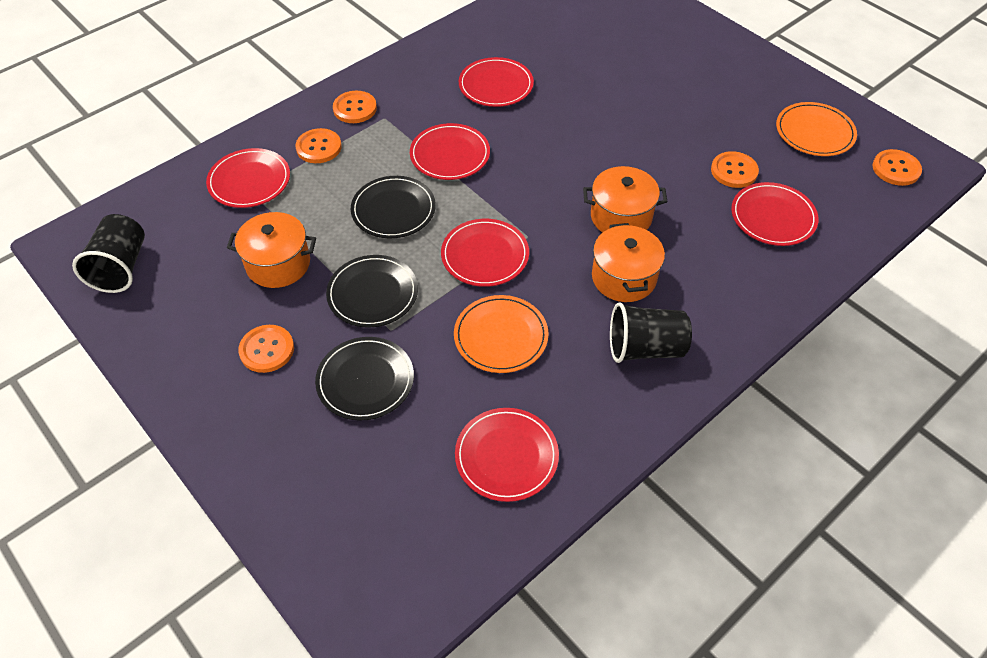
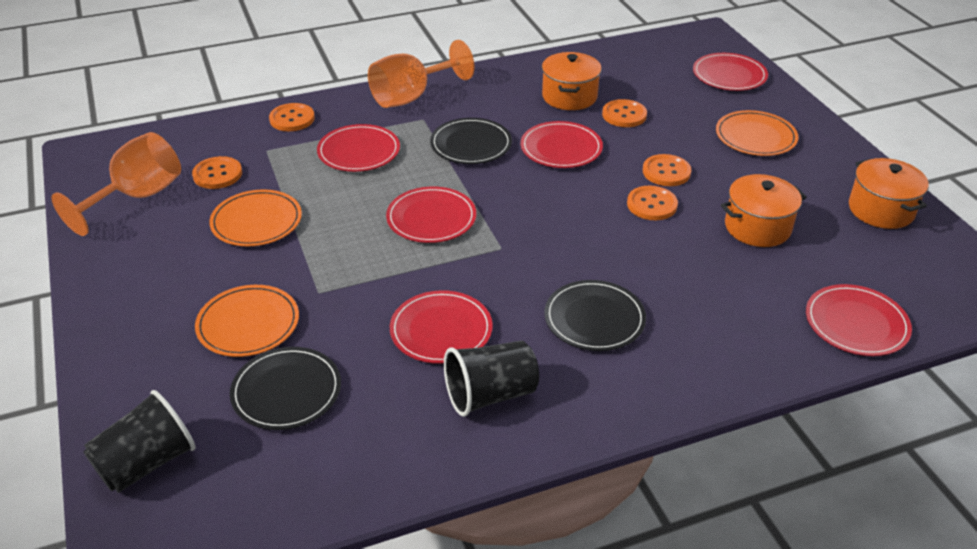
orange goblet: 0 -> 2
orange plate: 2 -> 3

